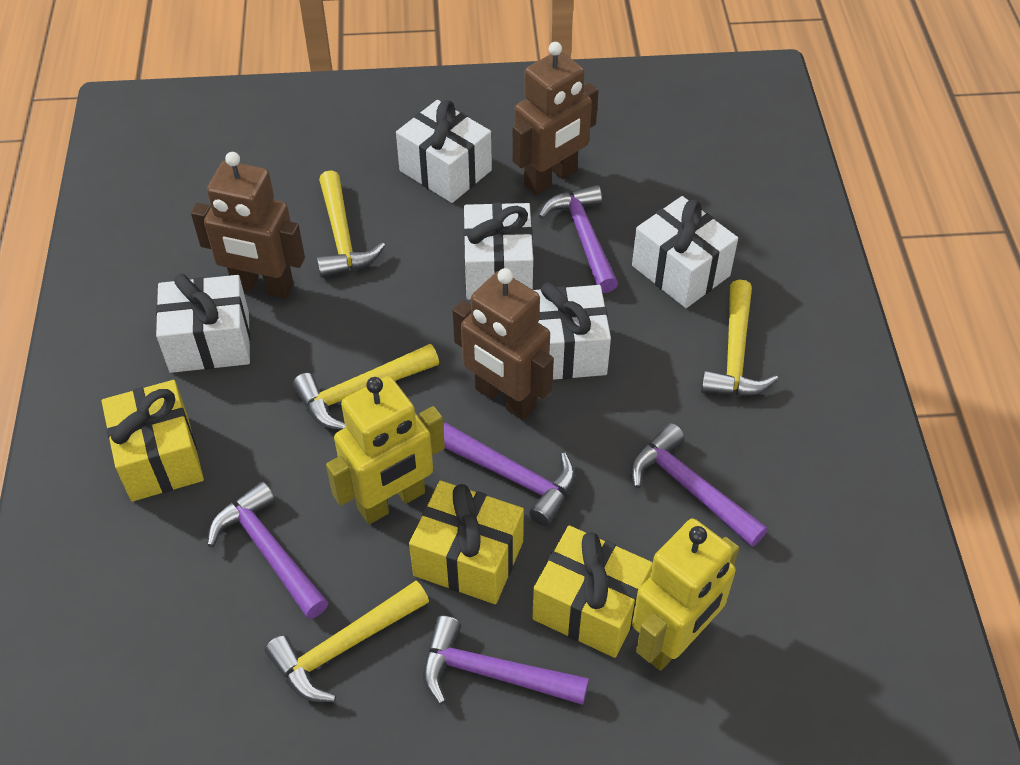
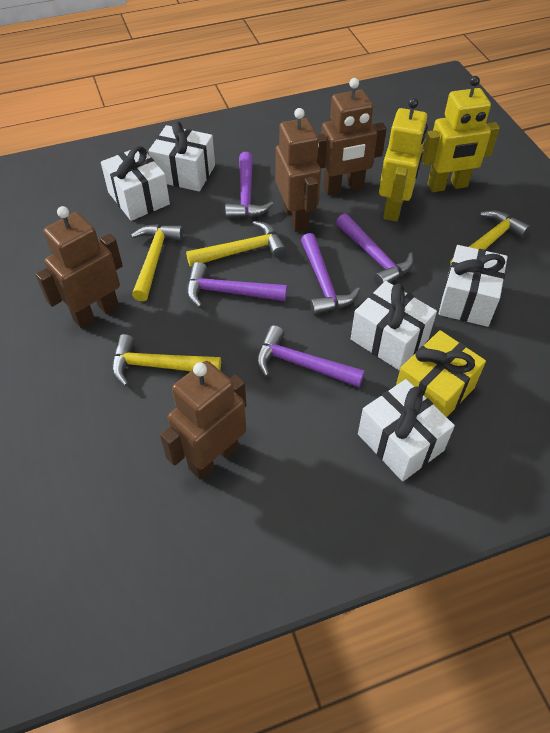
brown robot: 3 -> 4
yellow gift: 3 -> 1

